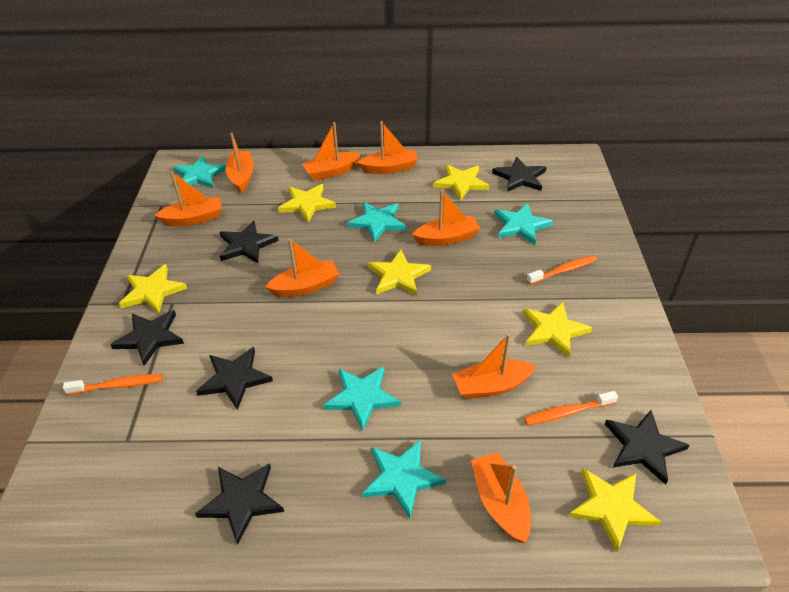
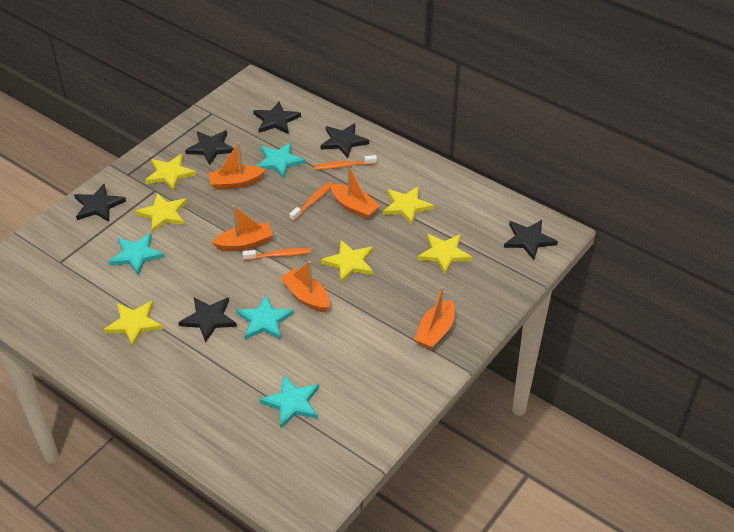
orange boat: 8 -> 5
turquoise star: 5 -> 4

